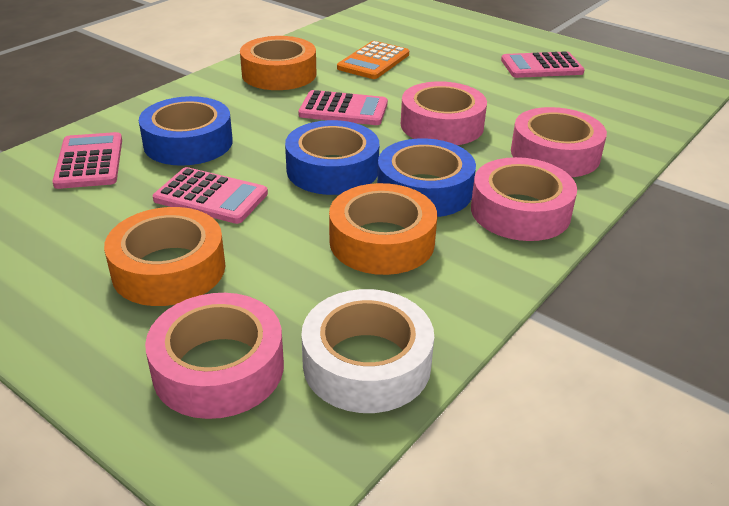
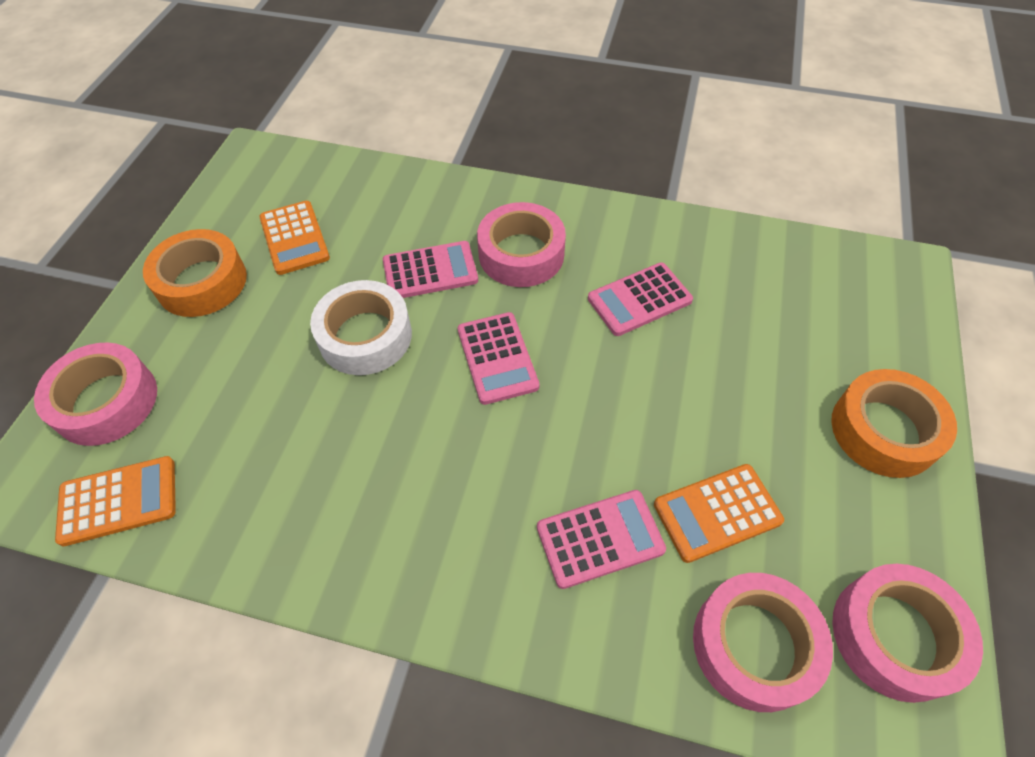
blue tape: 3 -> 0
orange calculator: 1 -> 3
orange tape: 3 -> 2

